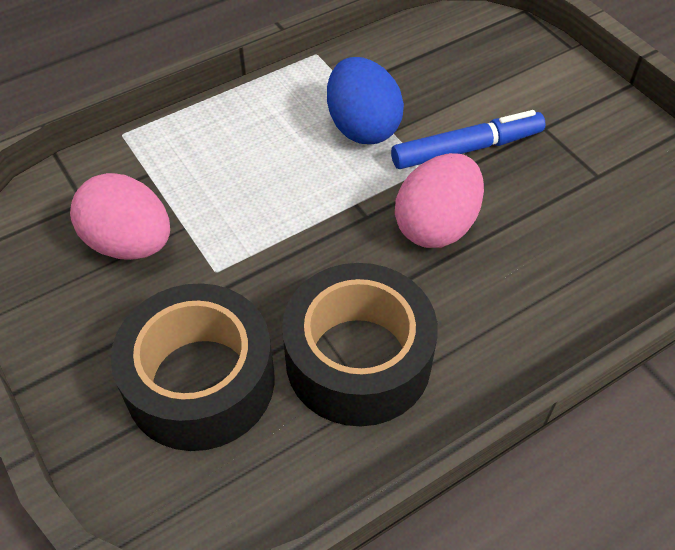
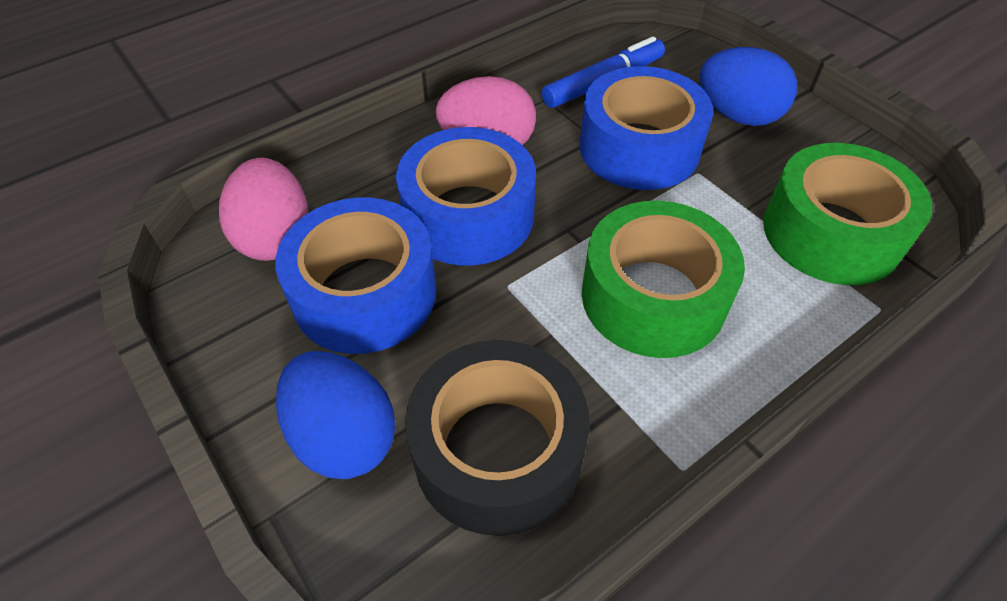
black tape: 2 -> 1
blue egg: 1 -> 2
blue tape: 0 -> 3
green tape: 0 -> 2

